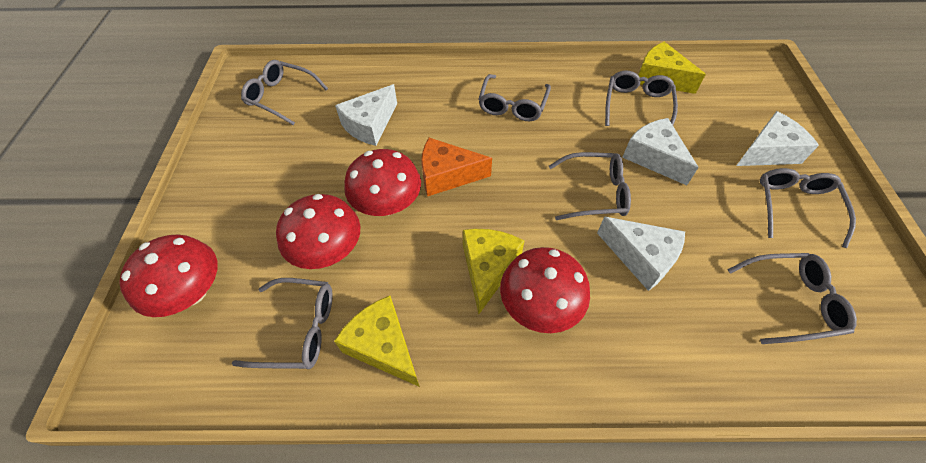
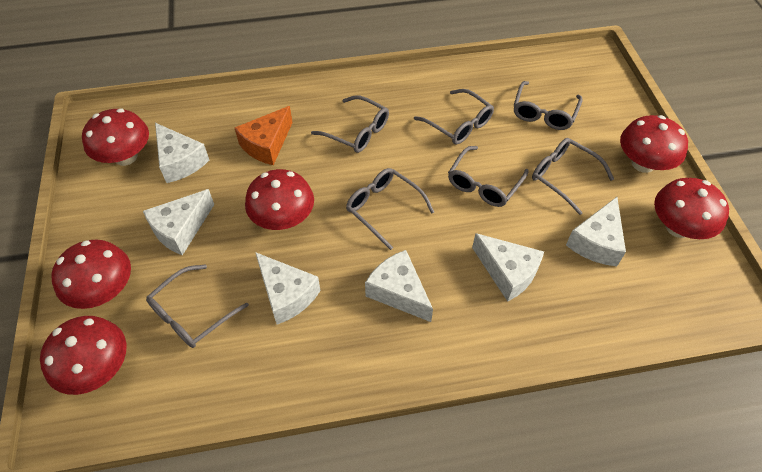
red mushroom: 4 -> 6
white cheese: 4 -> 6
yellow cheese: 3 -> 0

